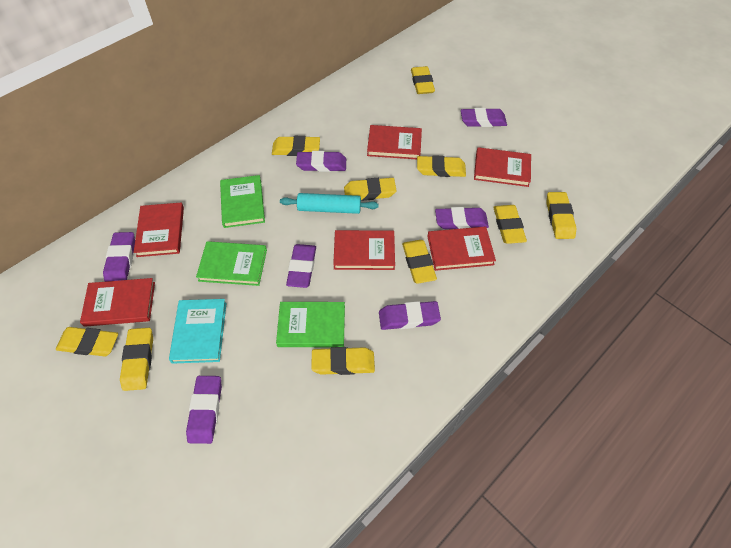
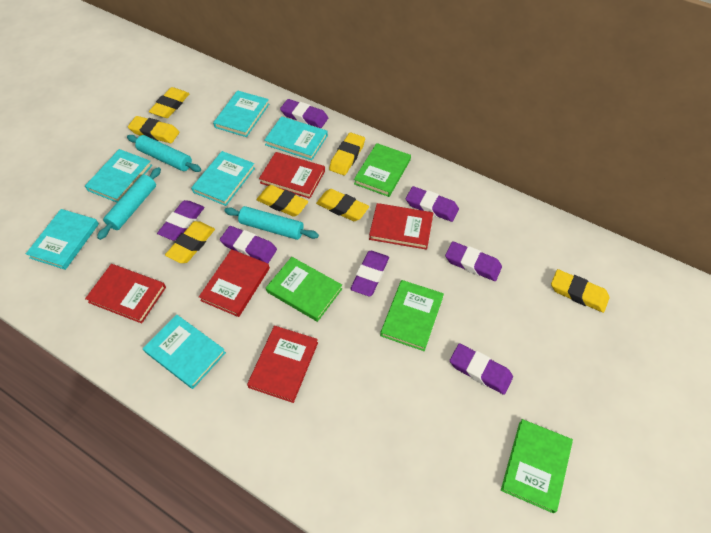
green book: 3 -> 4
red book: 6 -> 5
turquoise book: 1 -> 6
turquoise rolling pin: 1 -> 3
yellow eraser: 10 -> 7

